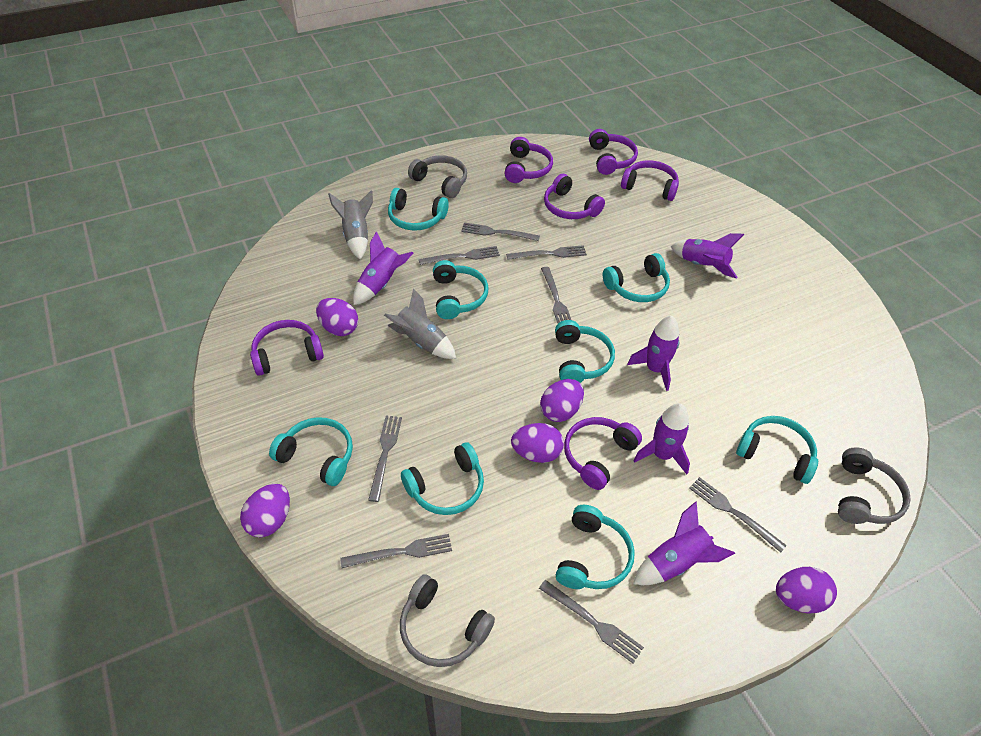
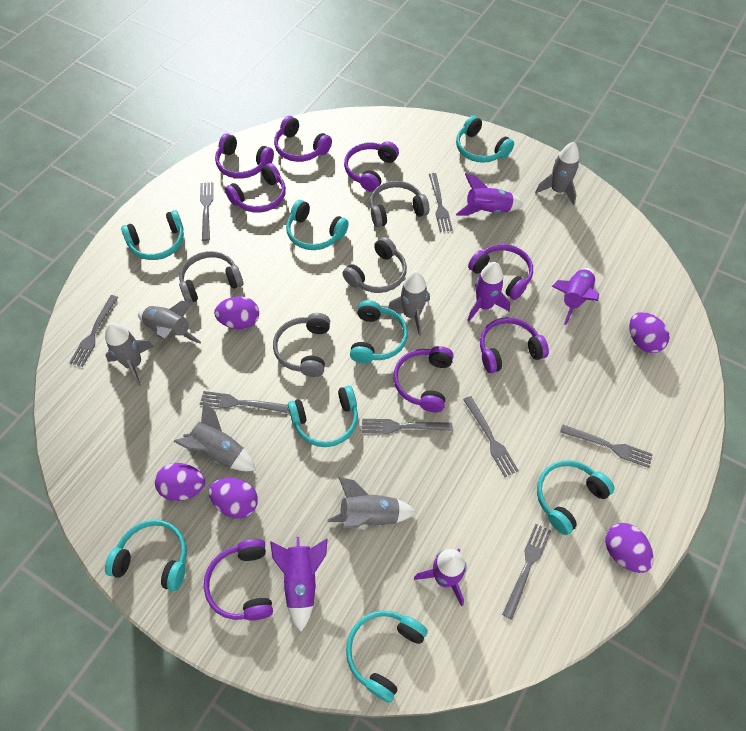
grey headphones: 3 -> 4
grey rocket: 2 -> 6
purple headphones: 6 -> 8

